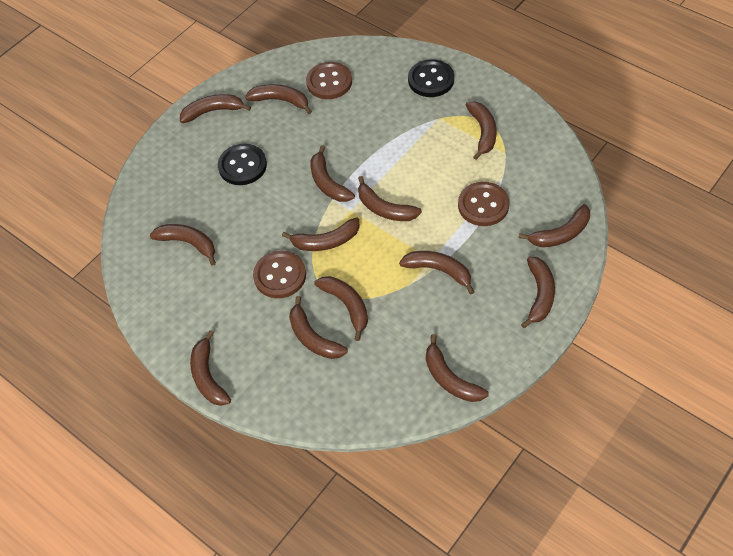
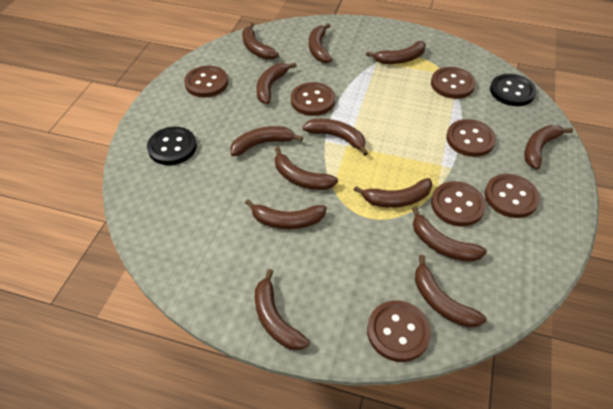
brown banana: 14 -> 13
brown button: 3 -> 7

